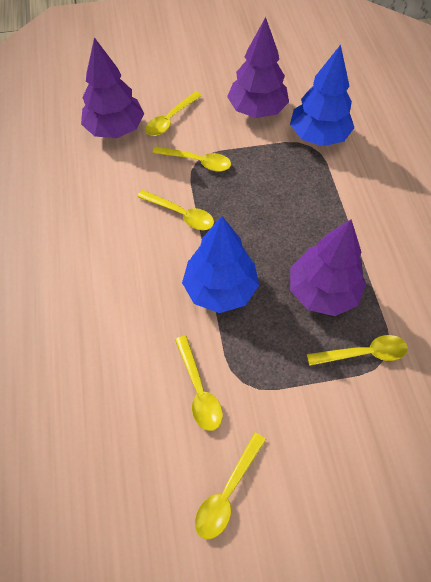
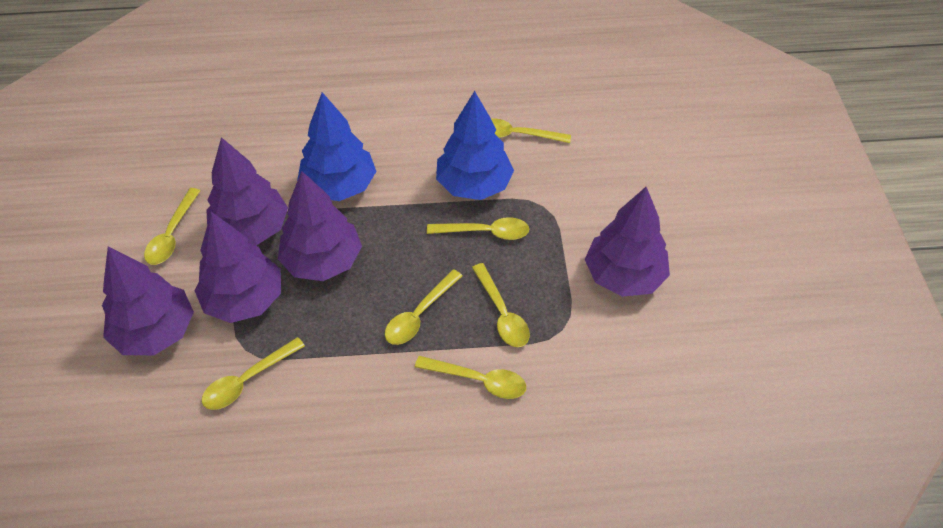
purple tree: 3 -> 5
yellow spoon: 6 -> 7

